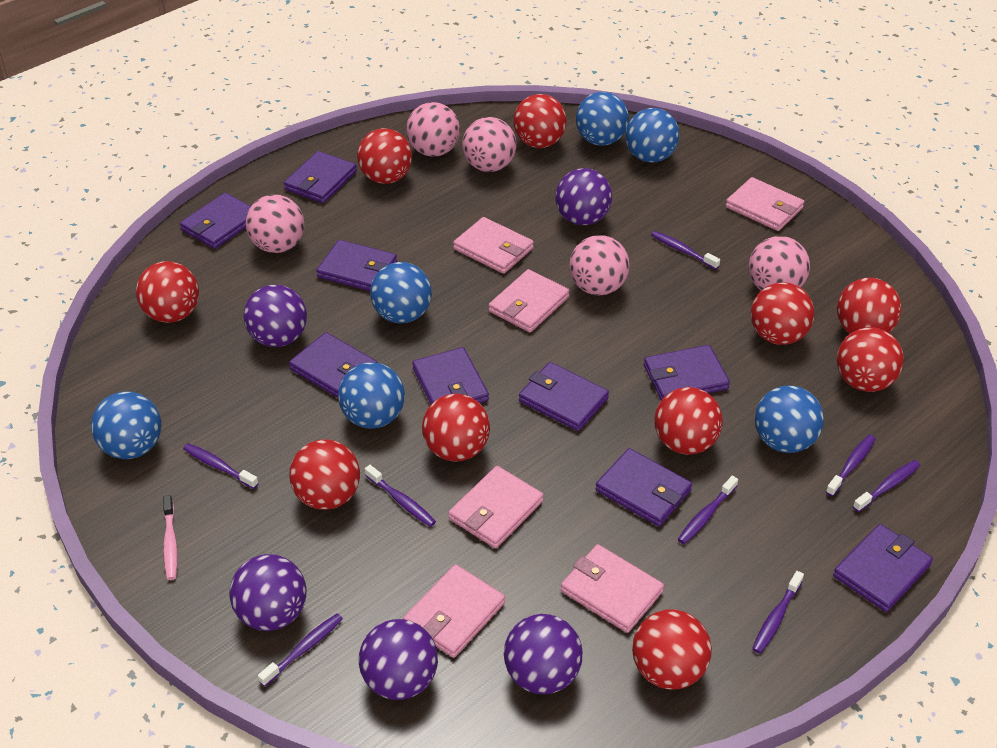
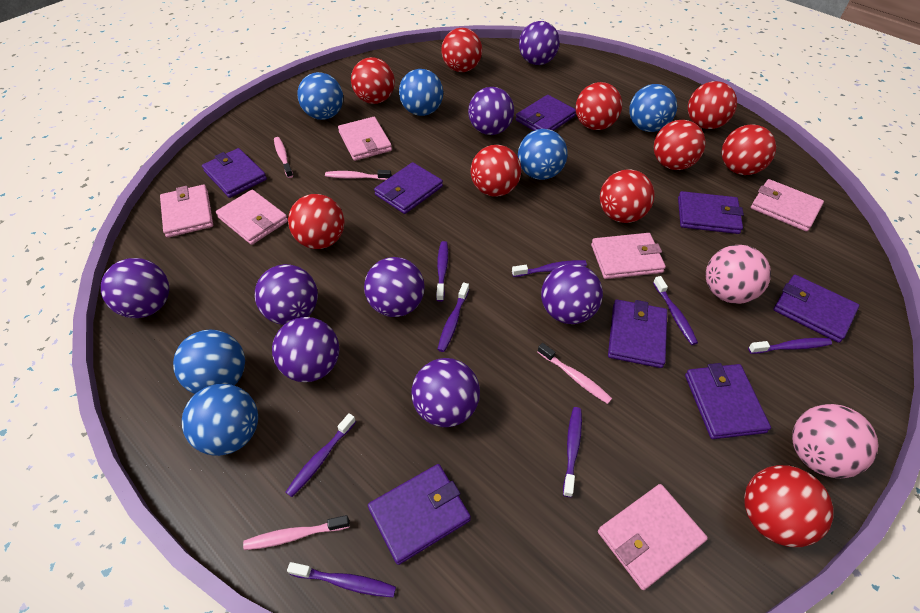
pink ball: 5 -> 2
pink toothbrush: 1 -> 4
purple ball: 5 -> 8
purple wallet: 9 -> 8

